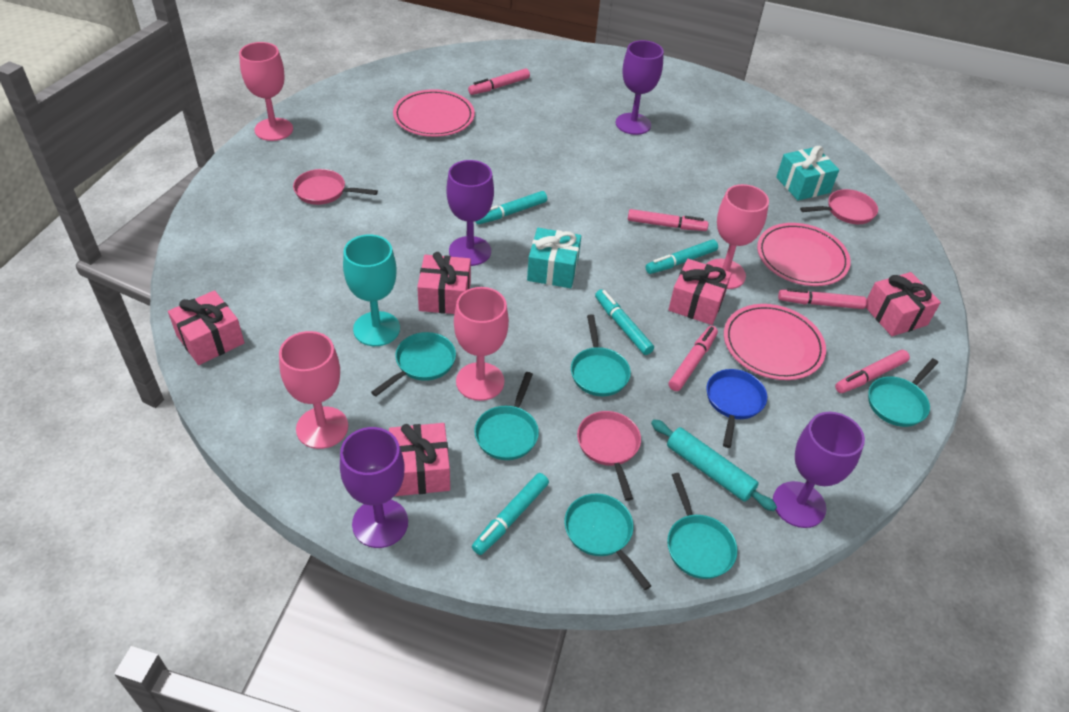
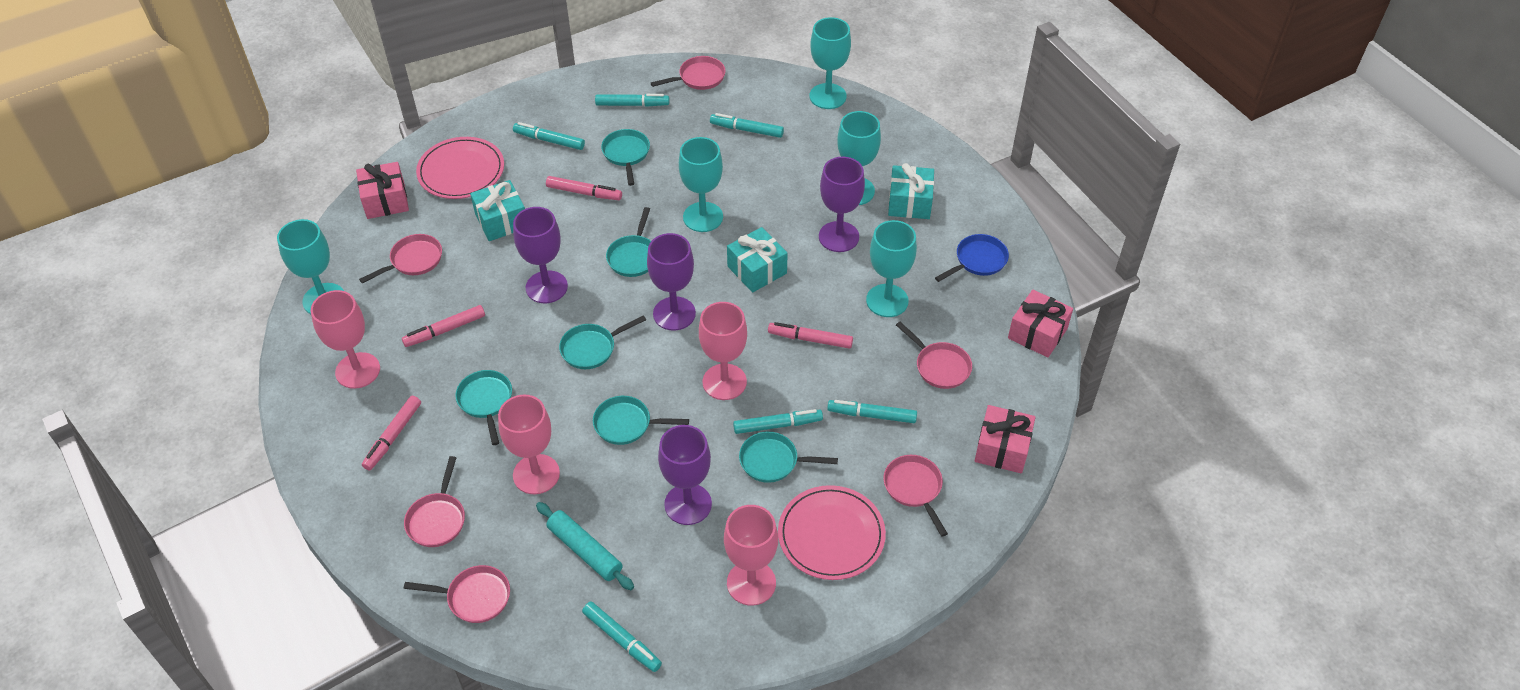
pink gift: 5 -> 3
pink marker: 5 -> 4
pink pan: 3 -> 6
pink plate: 3 -> 2
turquoise gift: 2 -> 3
turquoise goblet: 1 -> 5
turquoise marker: 4 -> 6

